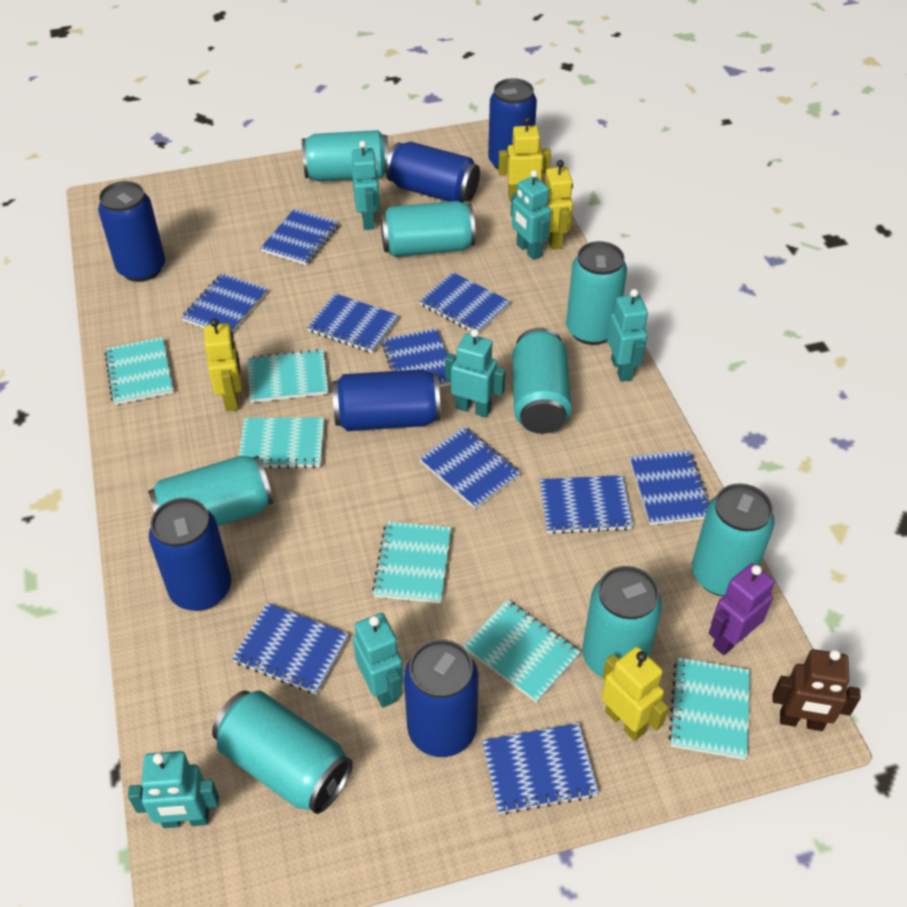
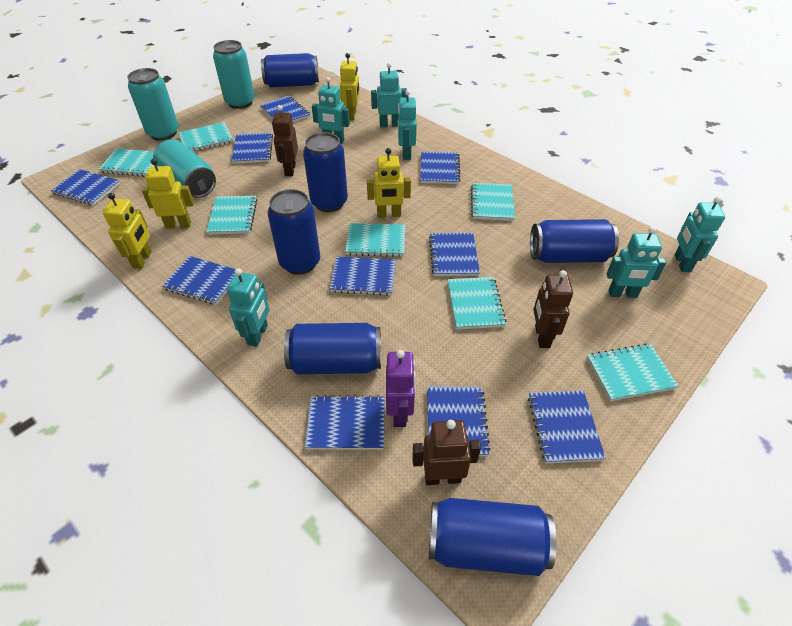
brown robot: 1 -> 3
turquoise can: 8 -> 3
turquoise notebook: 6 -> 7

